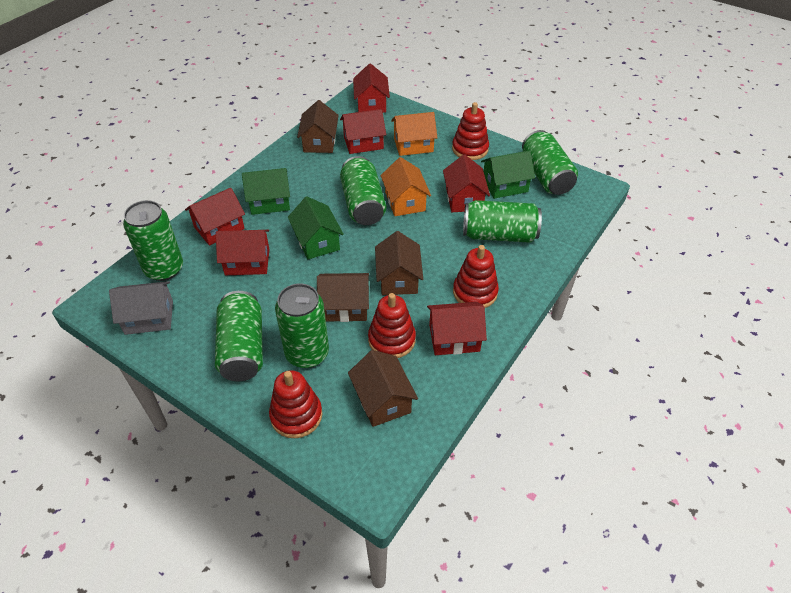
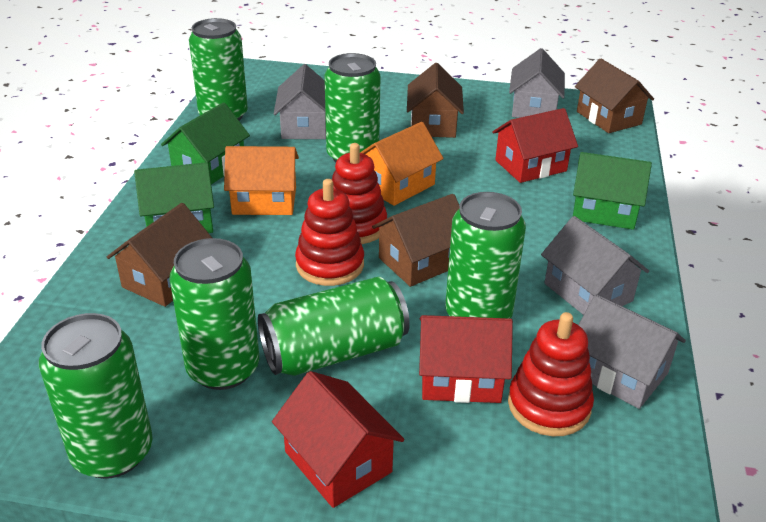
grey house: 1 -> 4
red house: 6 -> 3
red stacking toy: 4 -> 3

